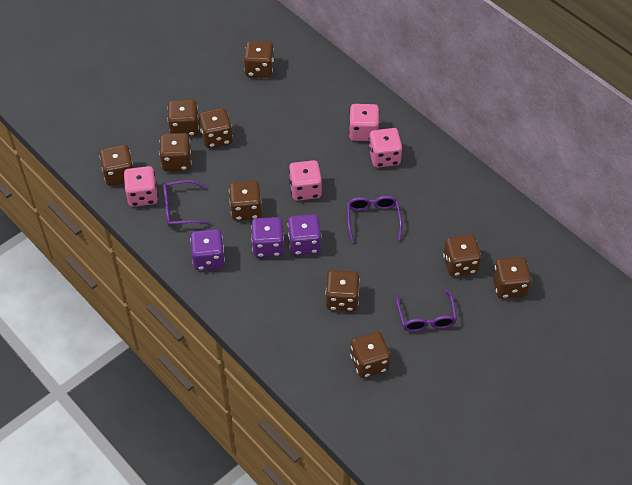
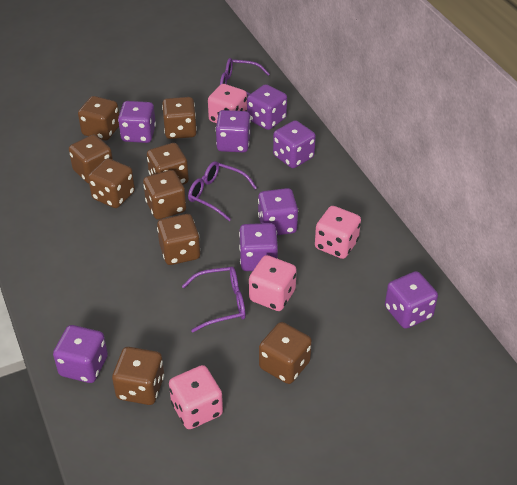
brown dice: 10 -> 9
purple dice: 3 -> 8

